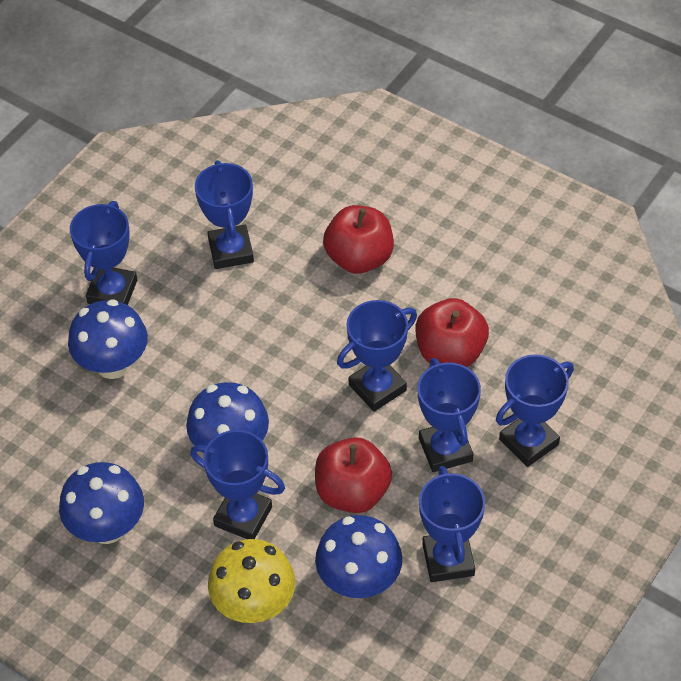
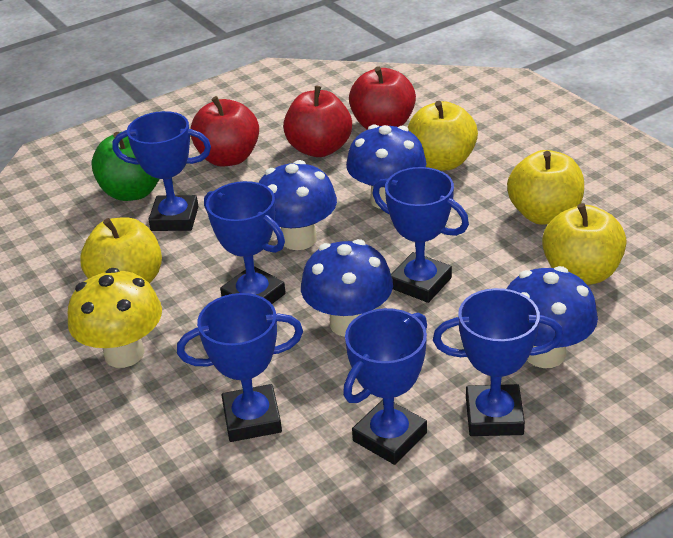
blue trophy: 7 -> 6
green apple: 0 -> 1
yellow apple: 0 -> 4

